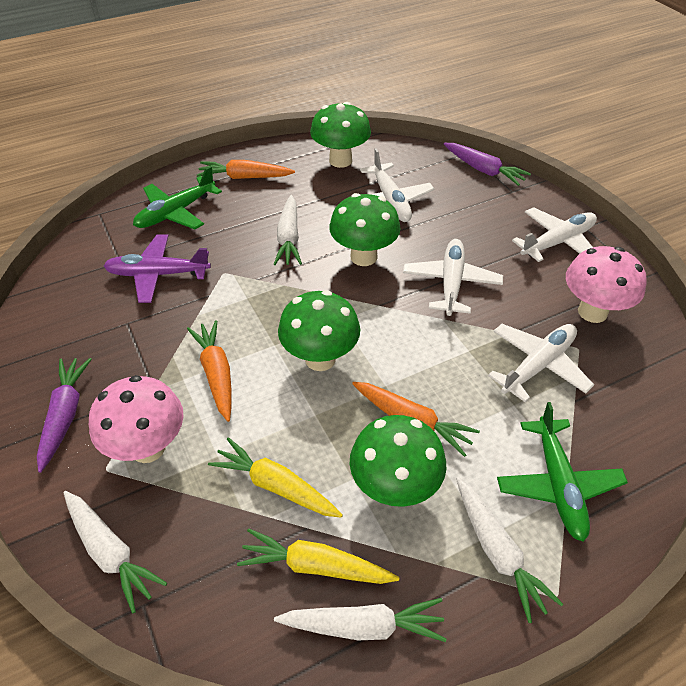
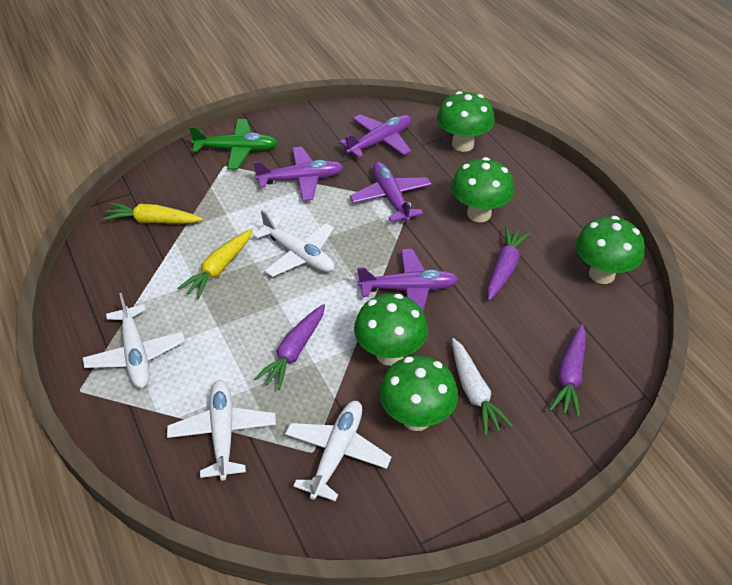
green mushroom: 4 -> 5
green plane: 2 -> 1
orange carrot: 3 -> 0
pink mushroom: 2 -> 0
purple carrot: 2 -> 3
purple plane: 1 -> 4
white carrot: 4 -> 1

